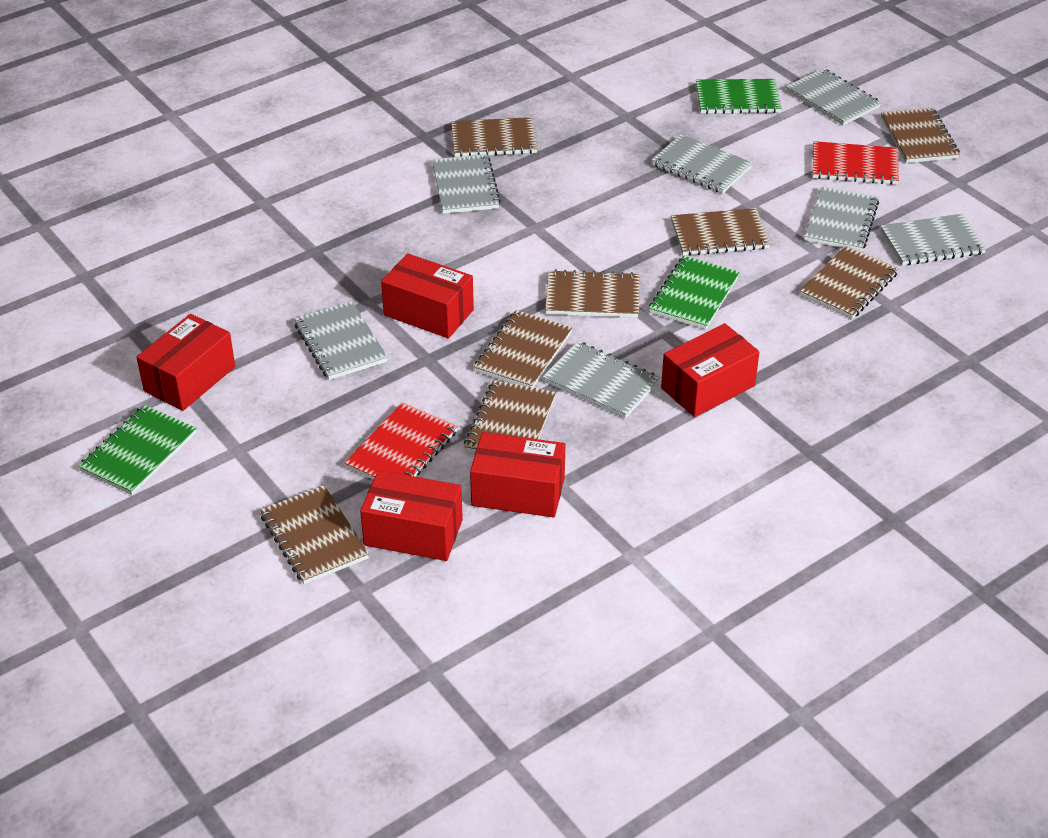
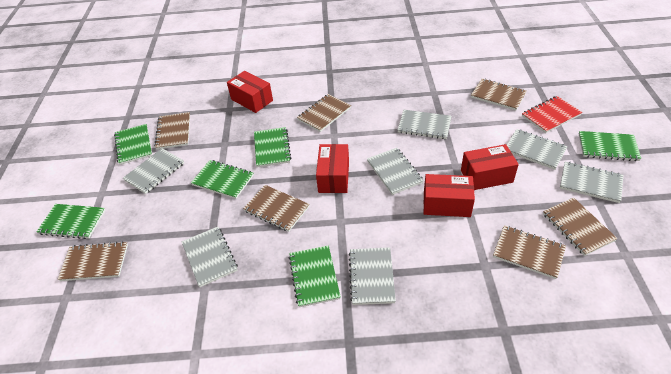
brown notebook: 8 -> 7
green notebook: 3 -> 6
red box: 5 -> 4
red notebook: 2 -> 1

